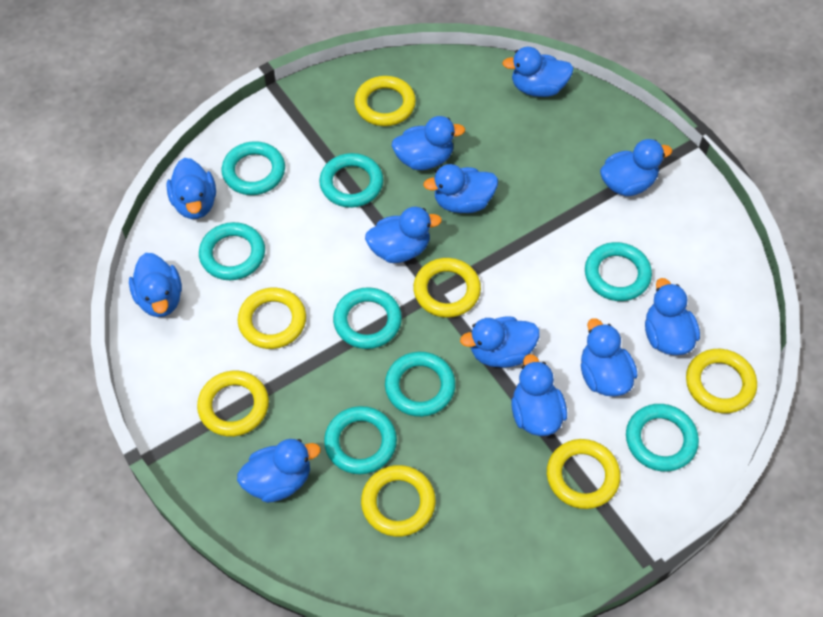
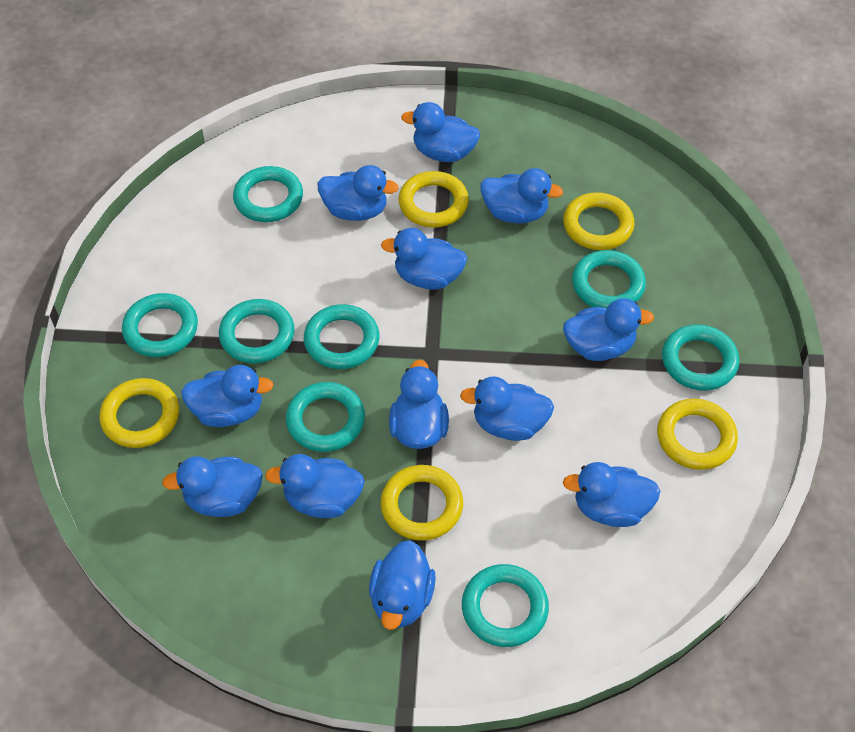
yellow ring: 7 -> 5

